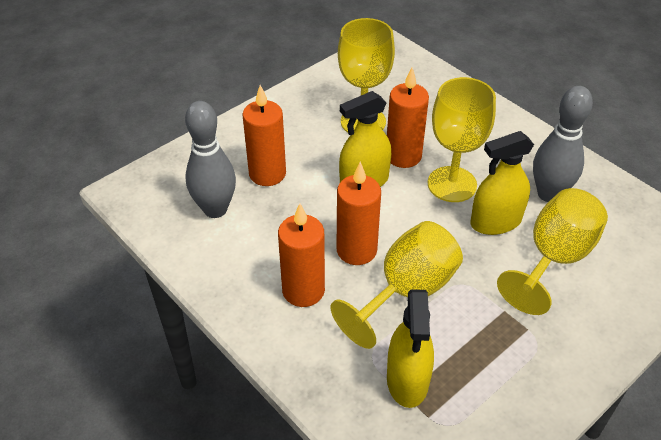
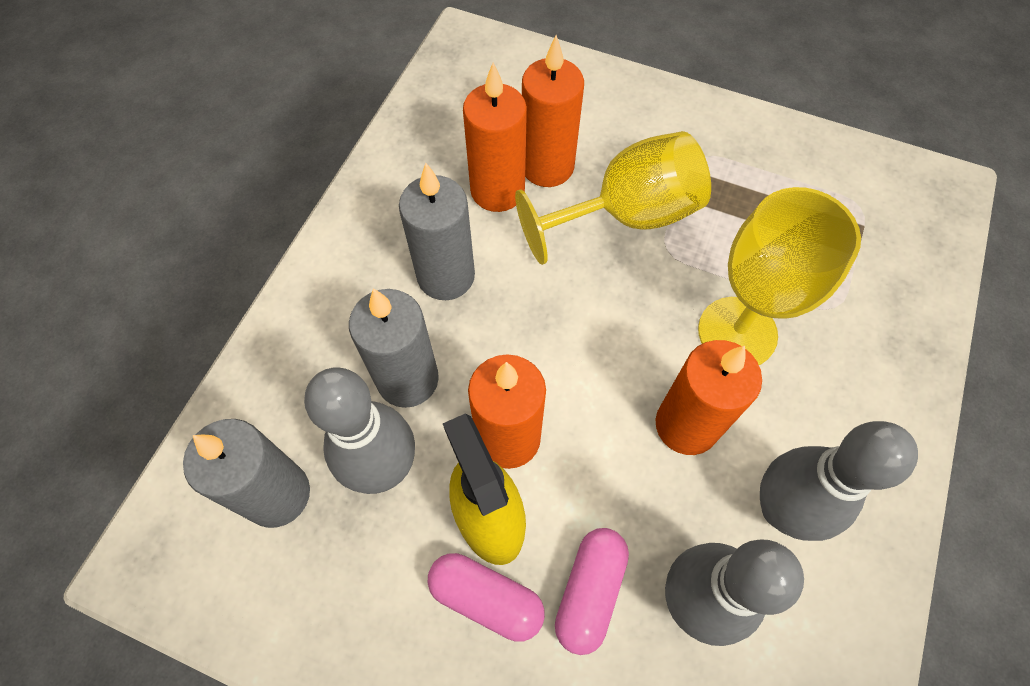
grey bowling pin: 2 -> 3
grey candle: 0 -> 3
pink capsule: 0 -> 2
yellow goblet: 4 -> 2
yellow spray bottle: 3 -> 1

